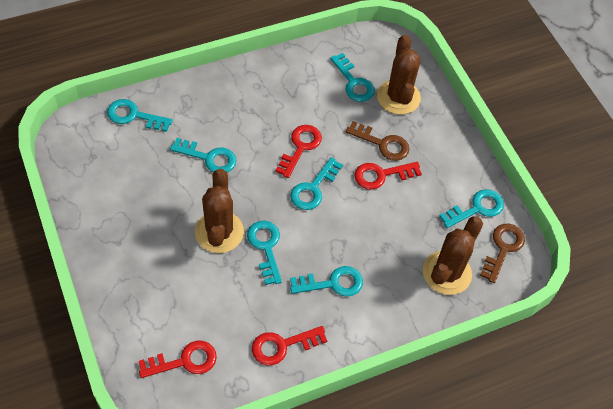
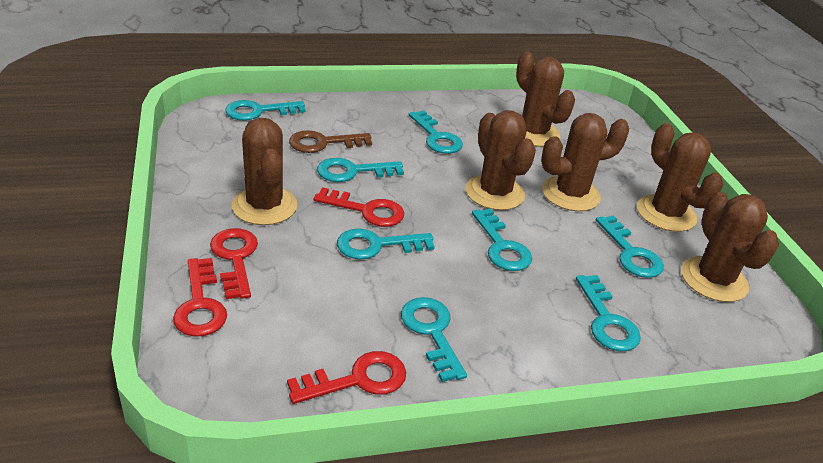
brown cactus: 3 -> 6
brown key: 2 -> 1
turquoise key: 7 -> 8

